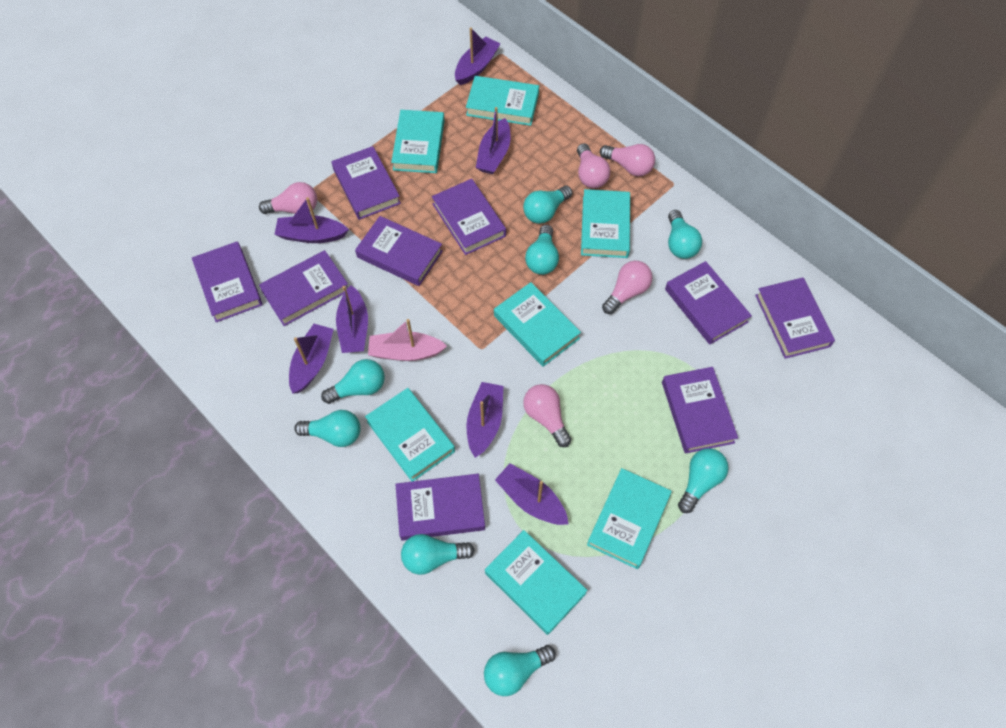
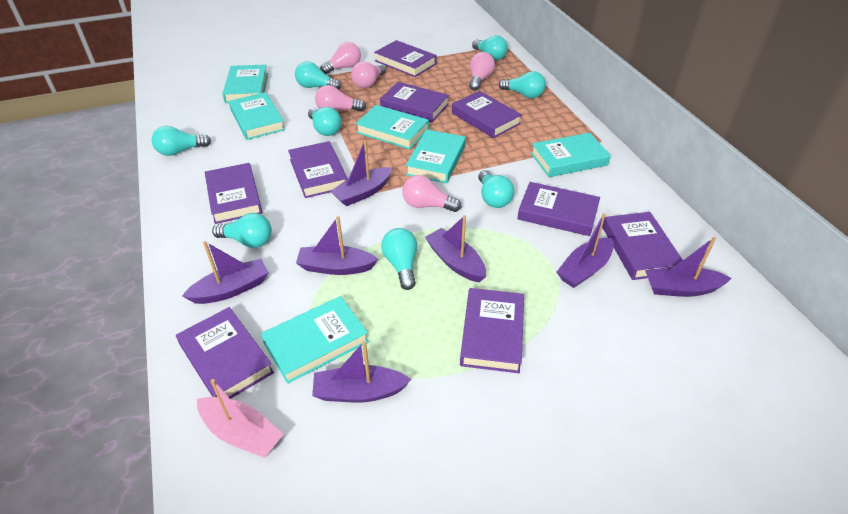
turquoise book: 7 -> 6

